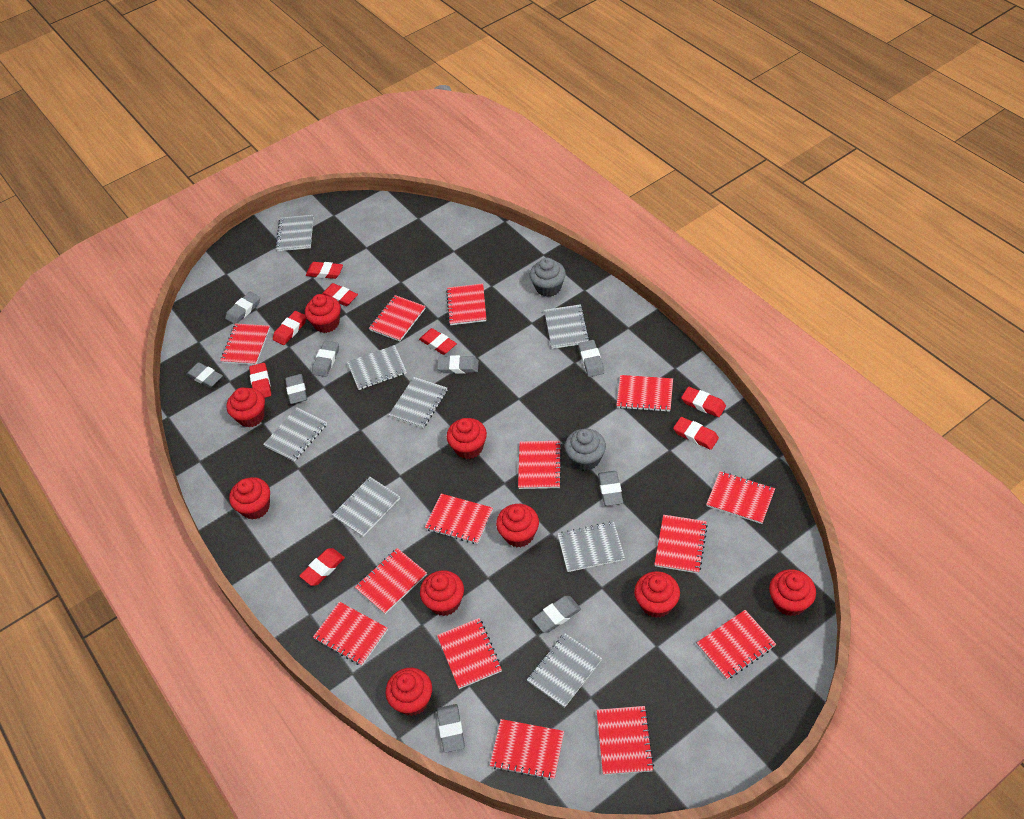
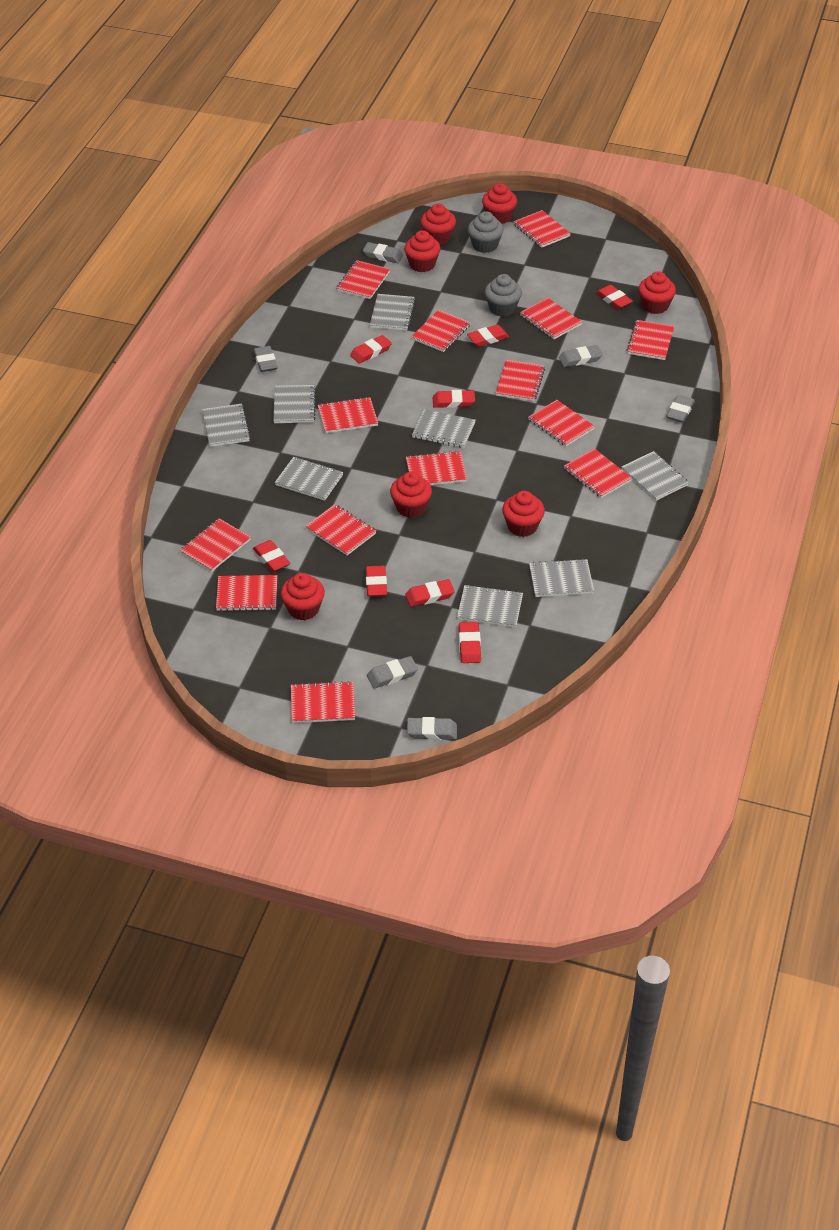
grey eraser: 9 -> 6
red cupcake: 9 -> 7

